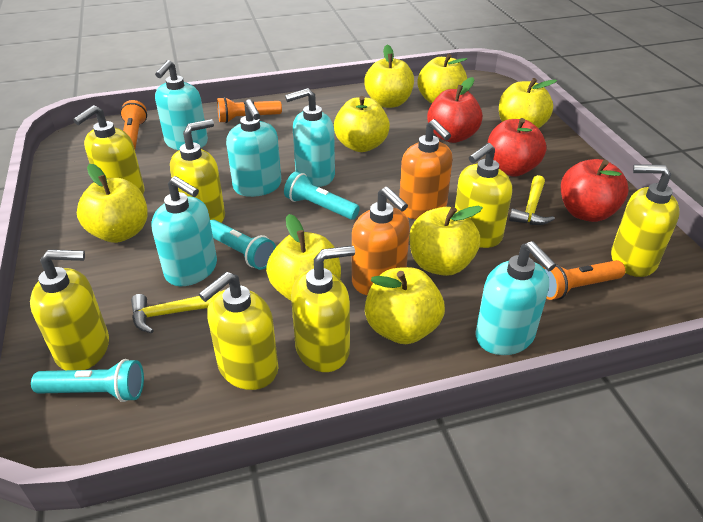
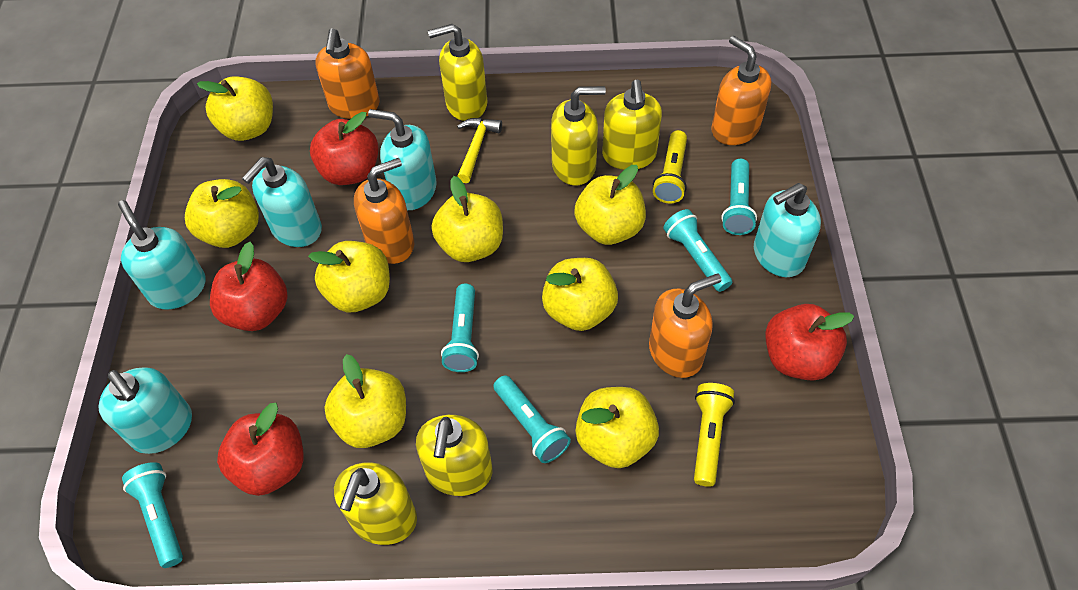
orange flashlight: 3 -> 0
orange soap dispenser: 2 -> 4
red apple: 3 -> 4
turquoise flashlight: 3 -> 5
yellow flashlight: 0 -> 2
yellow hammer: 2 -> 1
yellow soap dispenser: 7 -> 5

